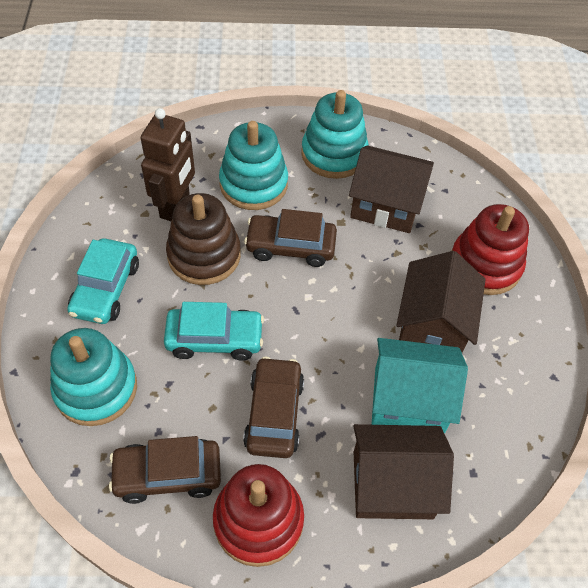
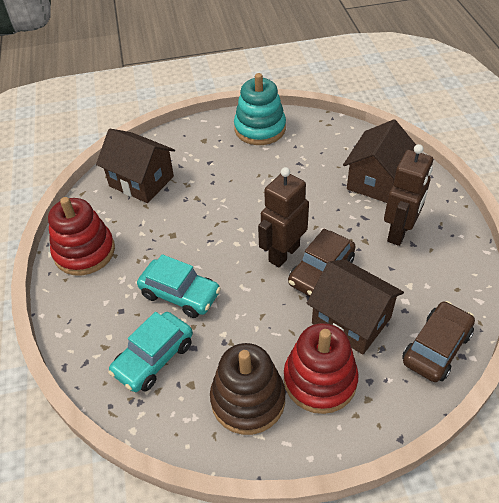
brown car: 3 -> 2
brown robot: 1 -> 2
turquoise house: 1 -> 0
turquoise stacking toy: 3 -> 1

